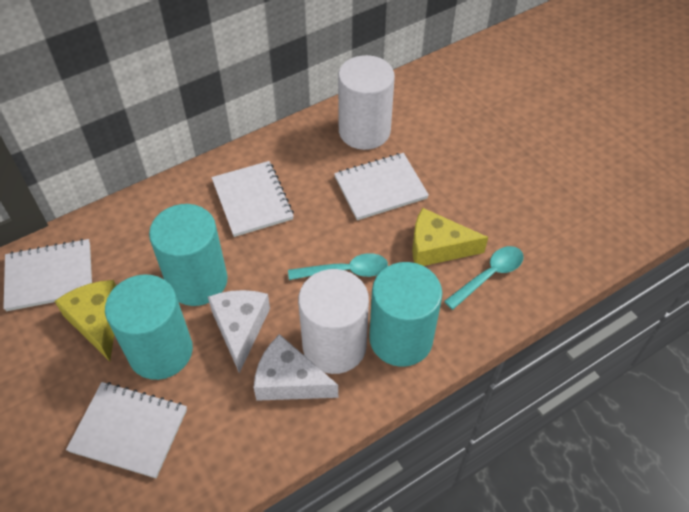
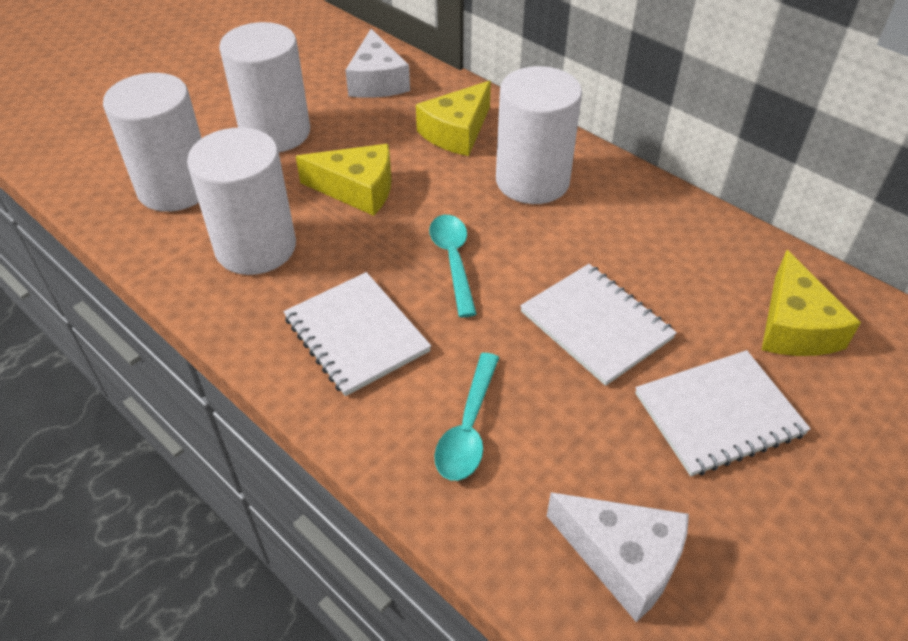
turquoise cylinder: 3 -> 0
white cylinder: 2 -> 4
white notebook: 4 -> 3
yellow cheese: 2 -> 3

